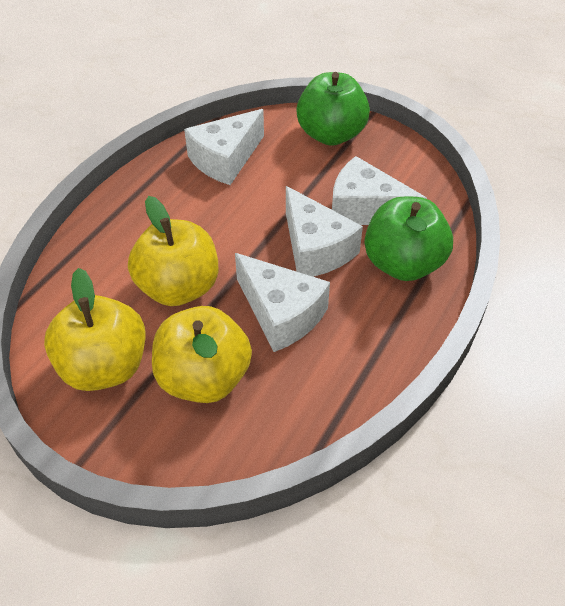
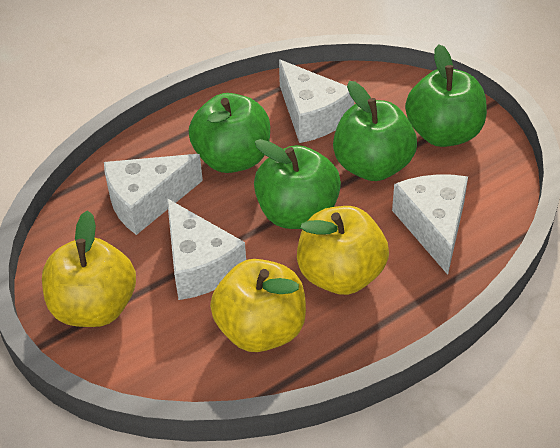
green apple: 2 -> 4

